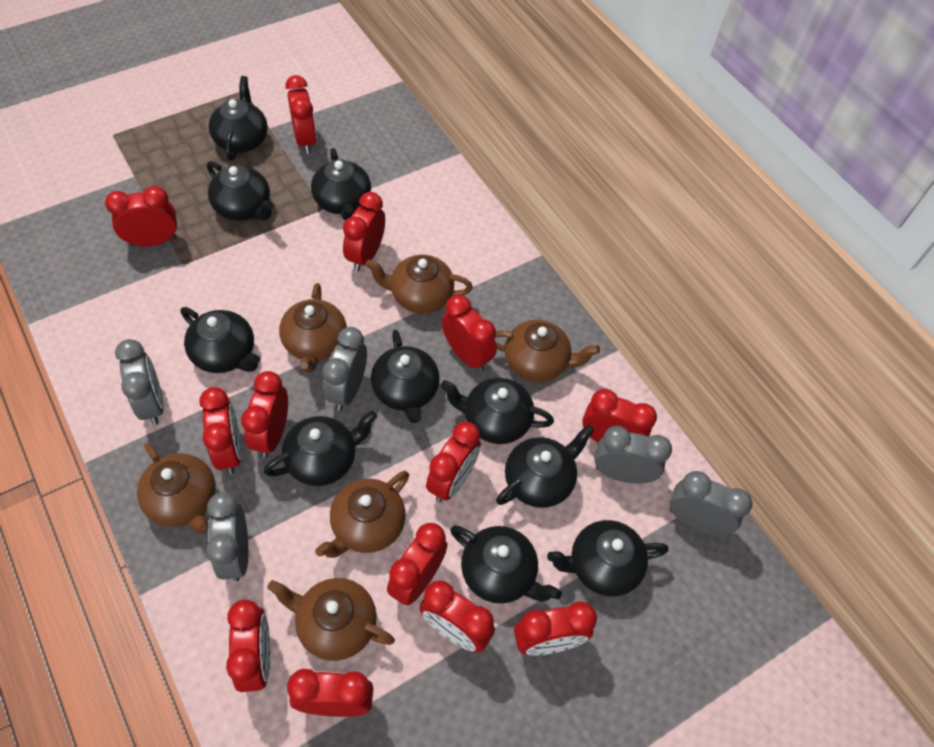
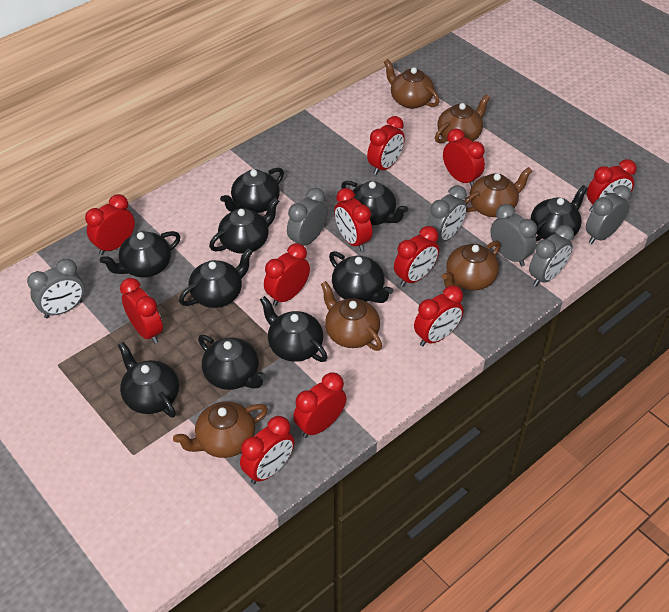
grey clock: 5 -> 6
red clock: 13 -> 11

